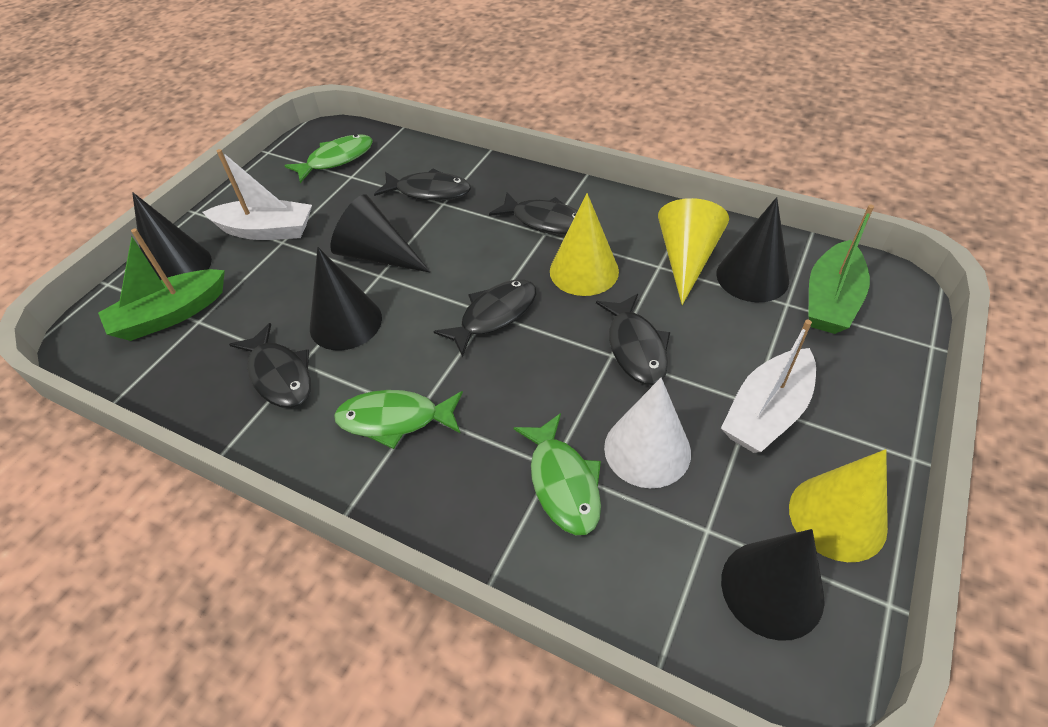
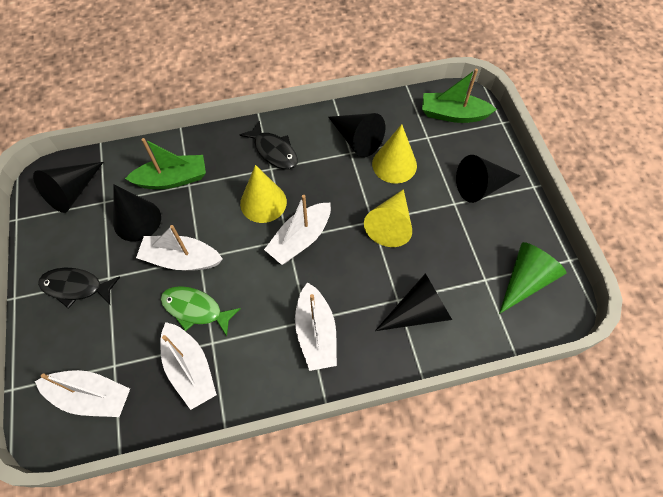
black fish: 5 -> 2
green cone: 0 -> 1
green fish: 3 -> 1
white boat: 2 -> 5
white cone: 1 -> 0

